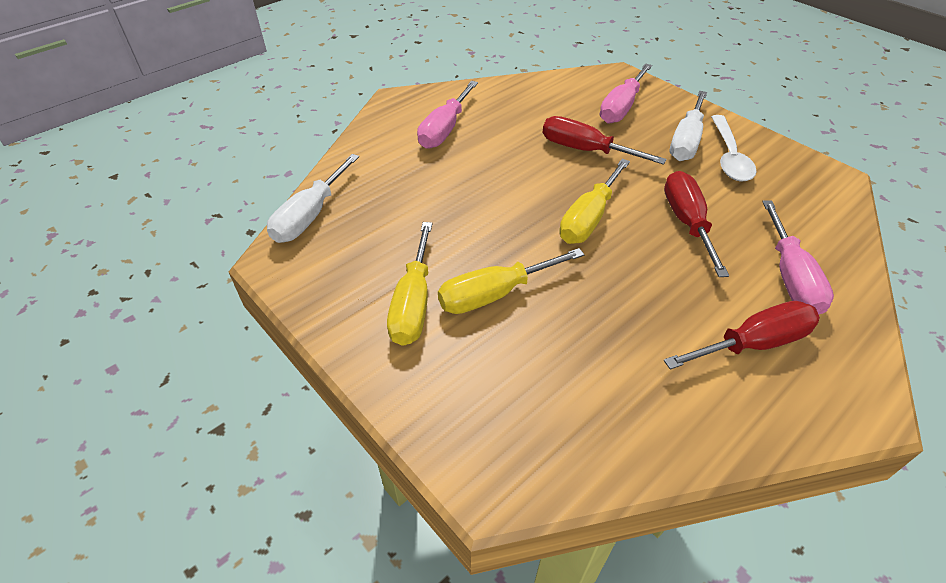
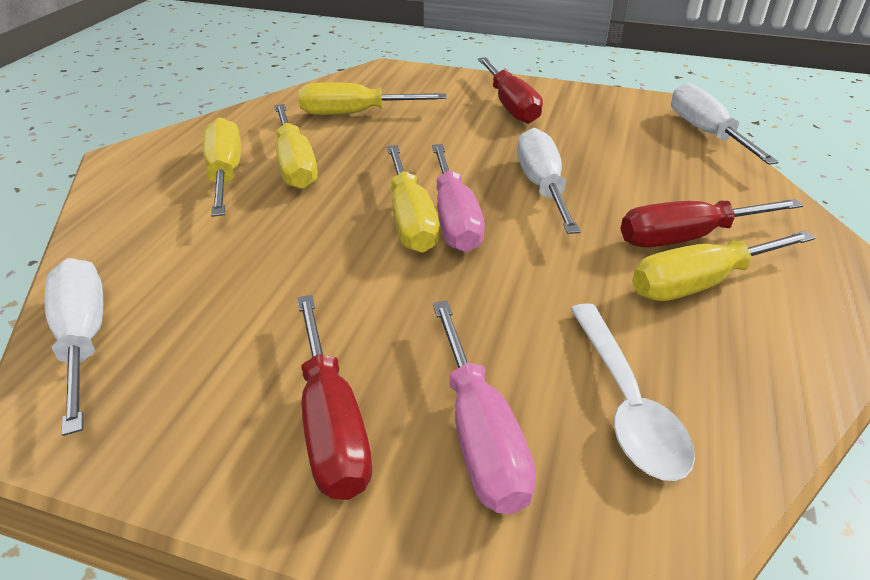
pink screwdriver: 3 -> 2
white screwdriver: 2 -> 3
yellow screwdriver: 3 -> 5

